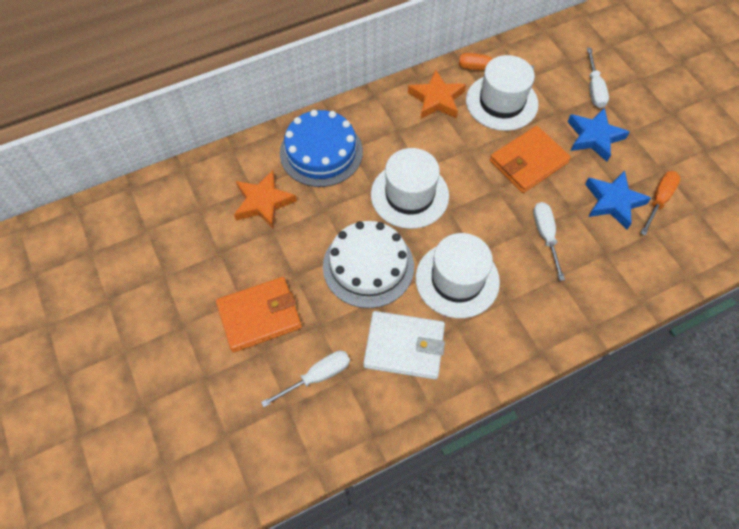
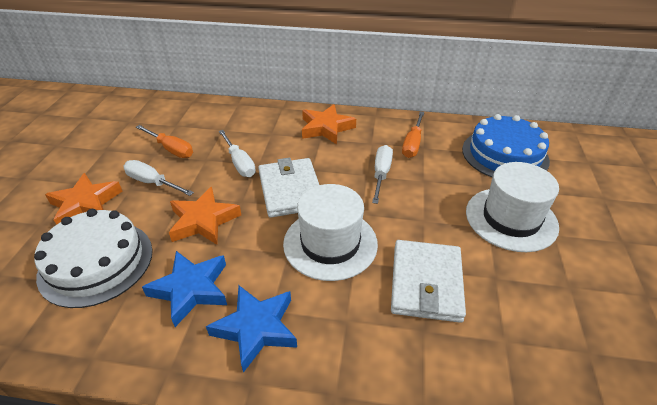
orange star: 2 -> 3
orange wallet: 2 -> 0
white hat: 3 -> 2
white wallet: 1 -> 2

